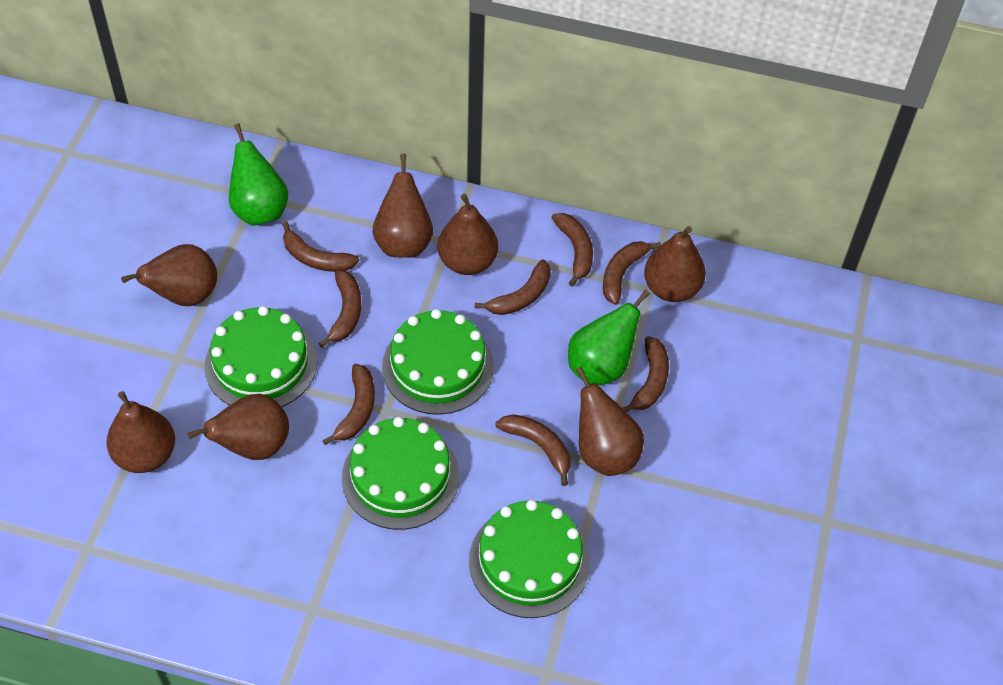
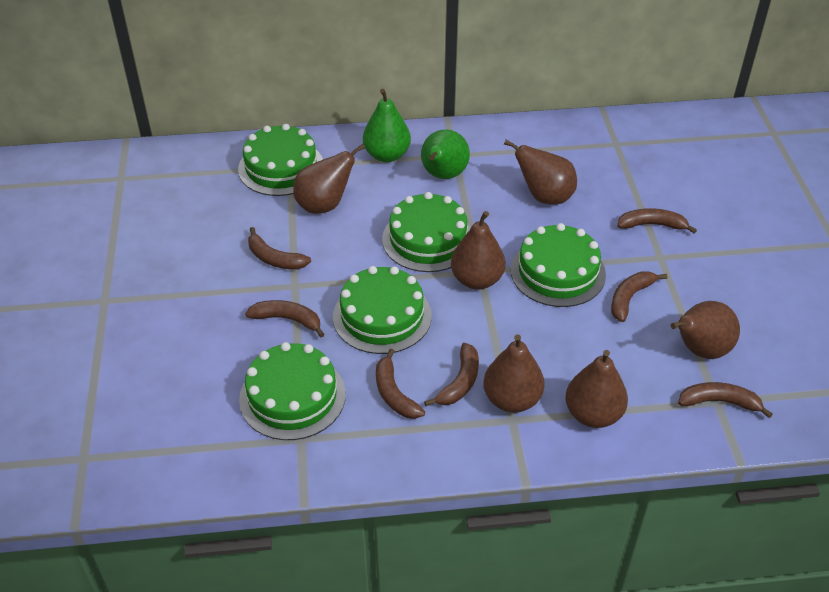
brown banana: 8 -> 7
brown pear: 7 -> 6
green cake: 4 -> 5

